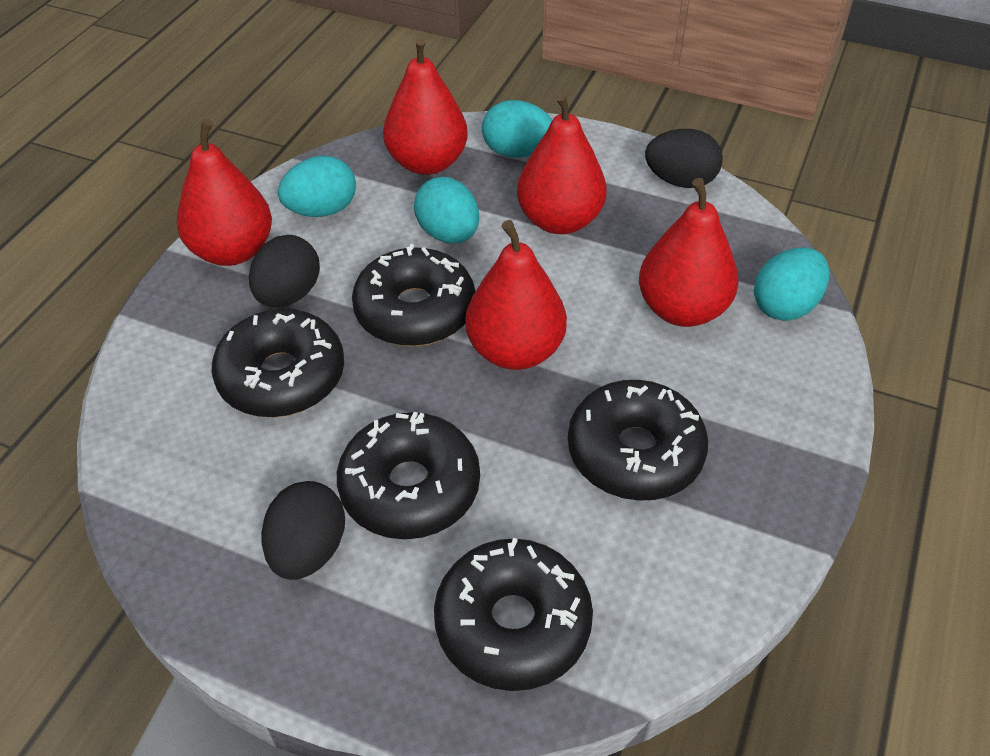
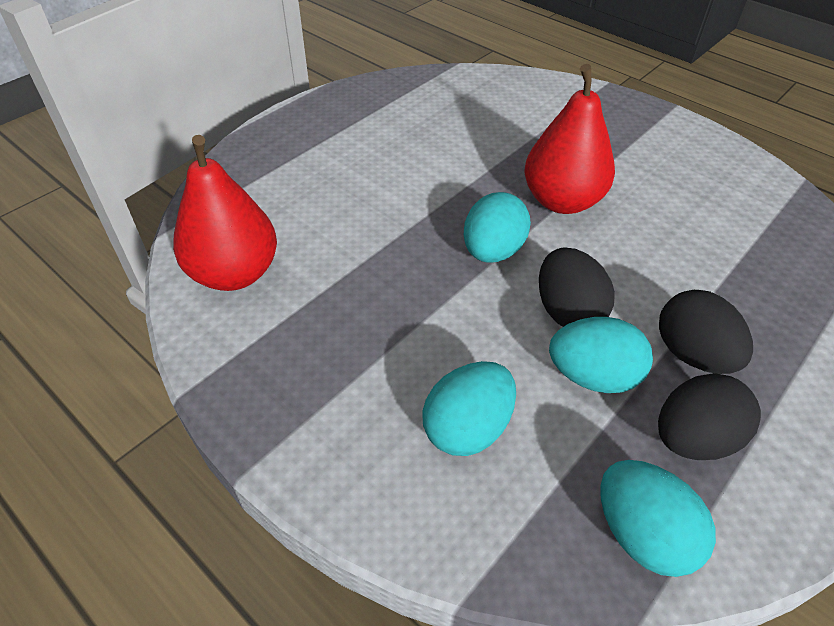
black donut: 5 -> 0
red pear: 5 -> 2

